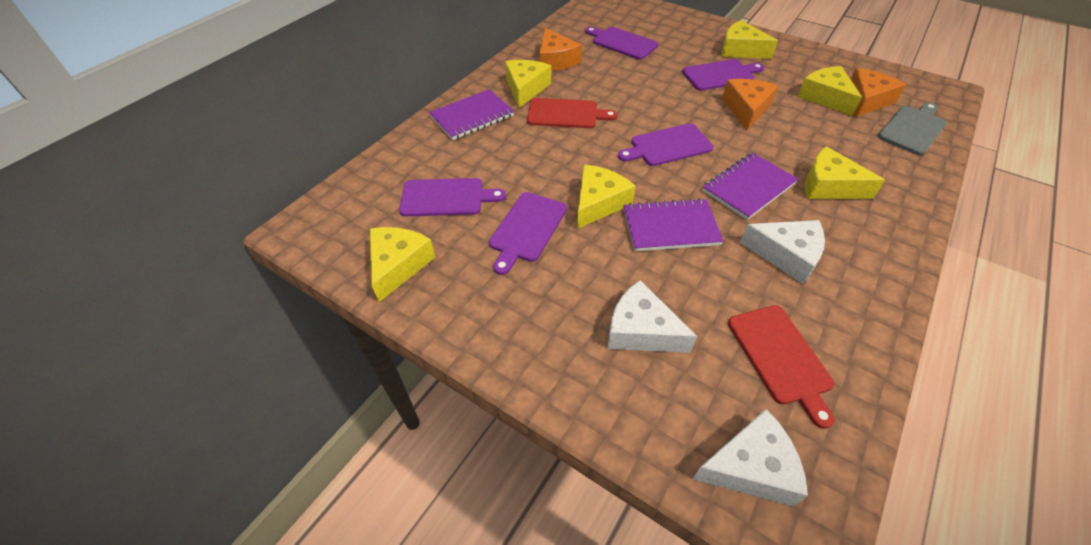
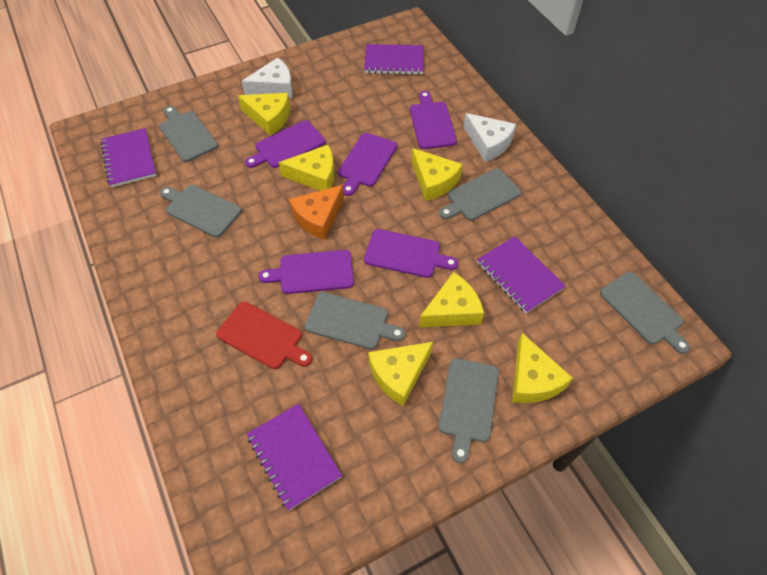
grey cutting board: 1 -> 6
orange cheese: 3 -> 1
purple notebook: 3 -> 4
red cutting board: 2 -> 1
white cheese: 3 -> 2

